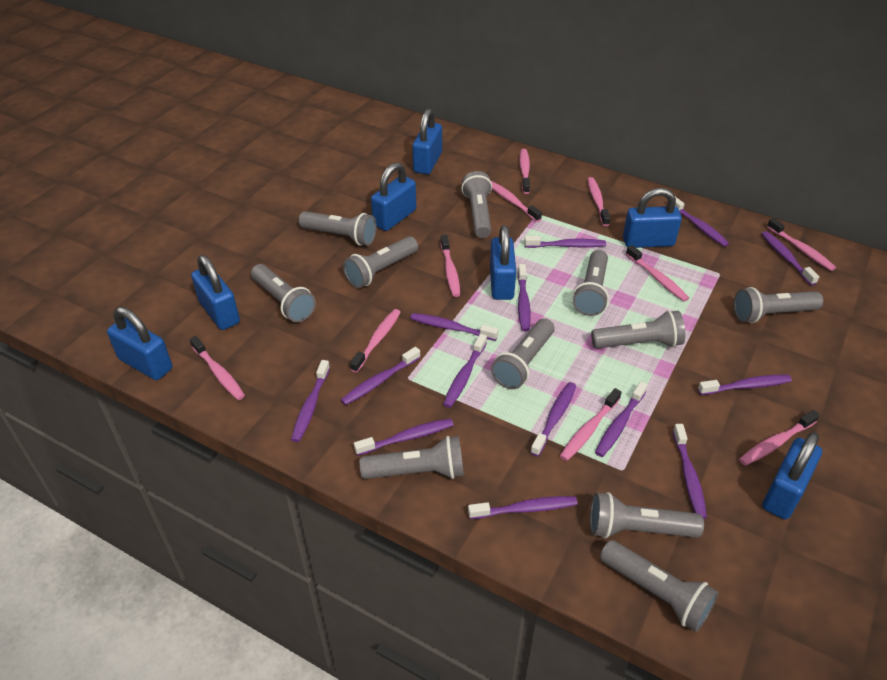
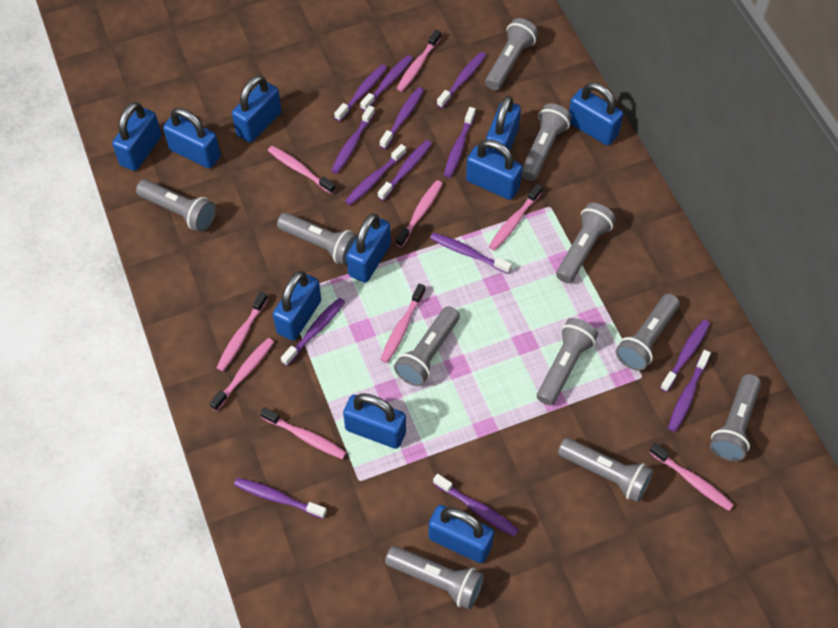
blue padlock: 7 -> 10
pink toothbrush: 10 -> 9

